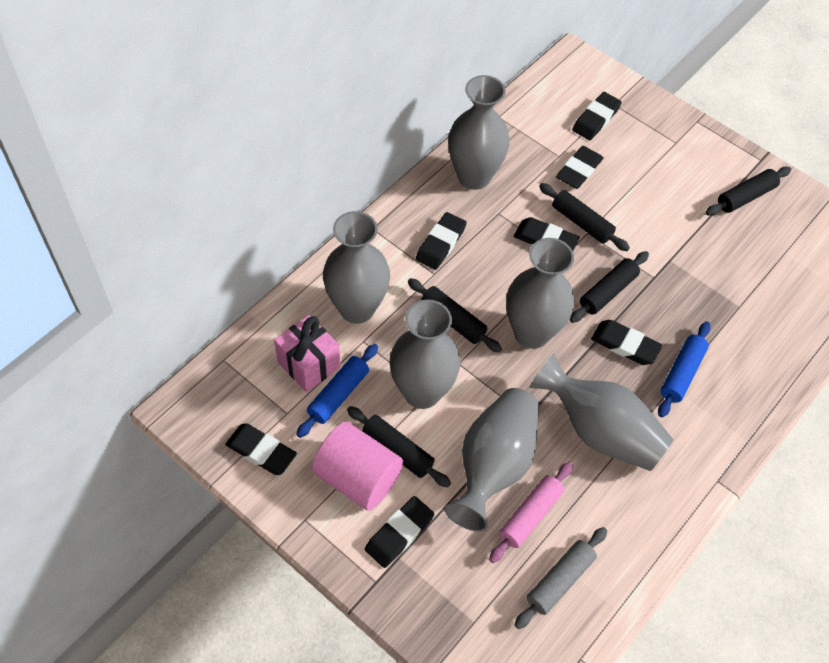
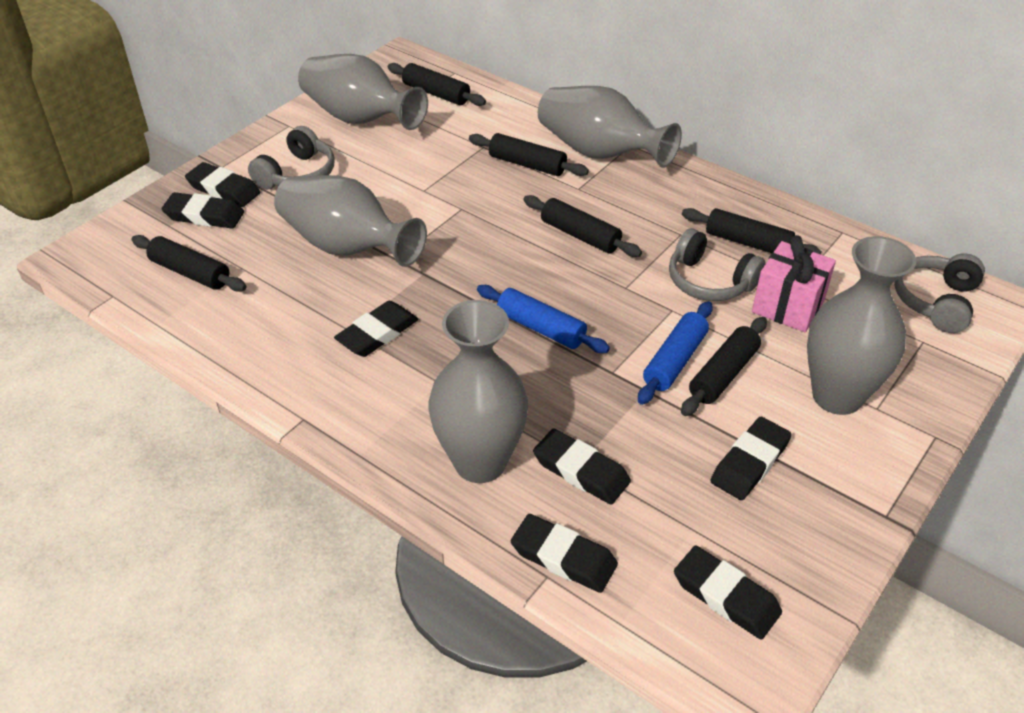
black rolling pin: 5 -> 6
grey headphones: 0 -> 3
grey rolling pin: 1 -> 0
grey vase: 6 -> 5
pink cylinder: 1 -> 0
pink rolling pin: 1 -> 0

